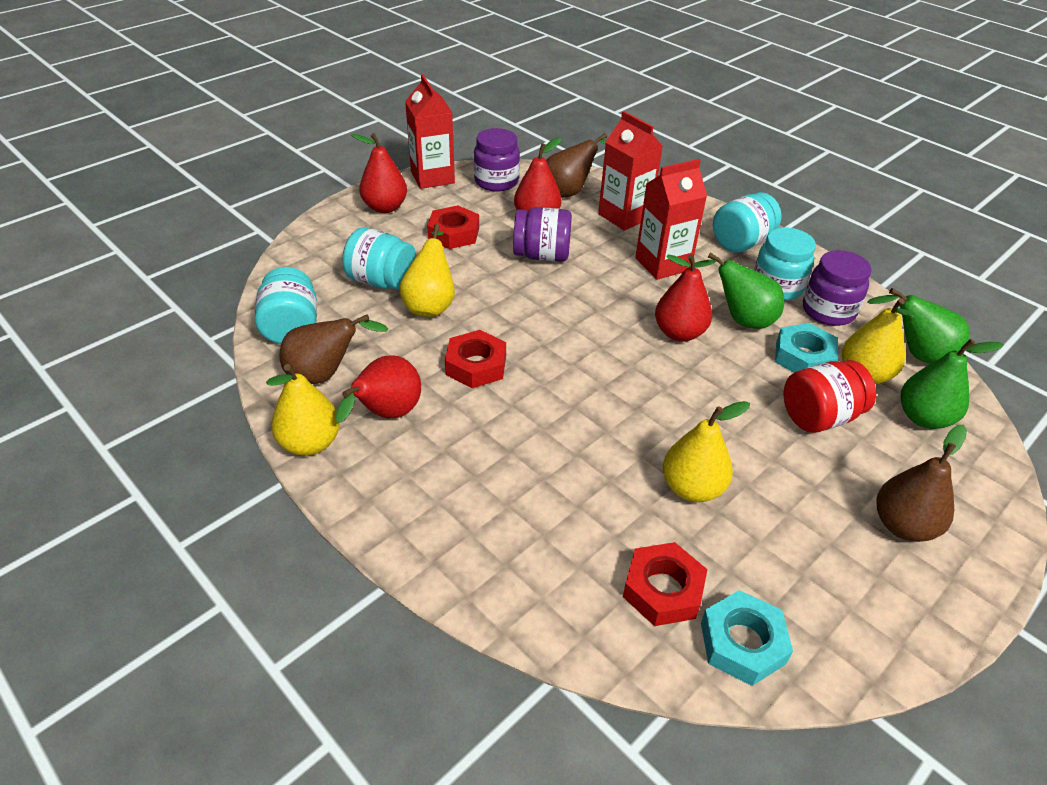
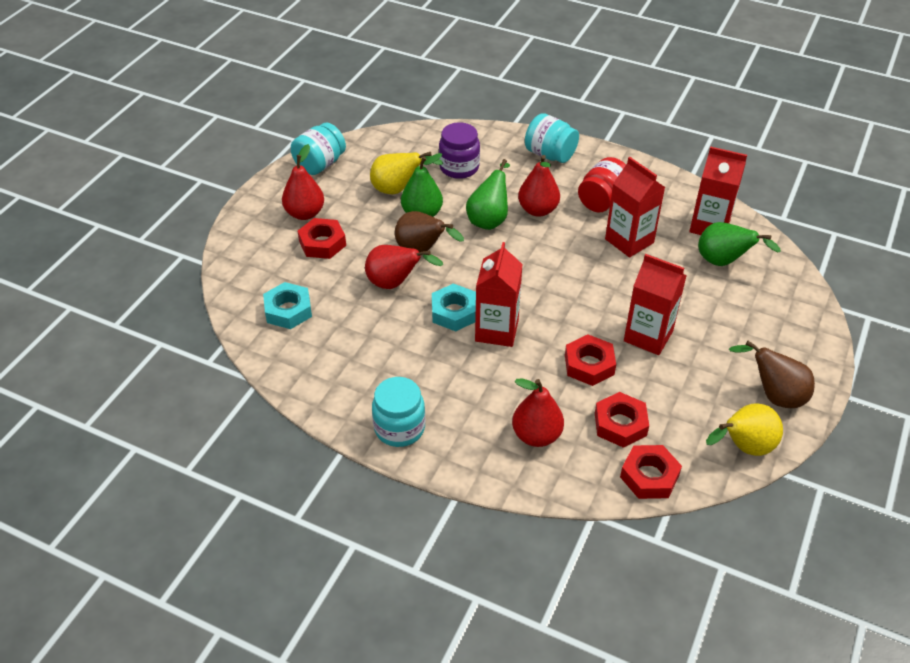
brown pear: 3 -> 2
purple jar: 3 -> 1
red carton: 3 -> 4
red nut: 3 -> 4
turquoise jar: 4 -> 3
yellow pear: 4 -> 2

